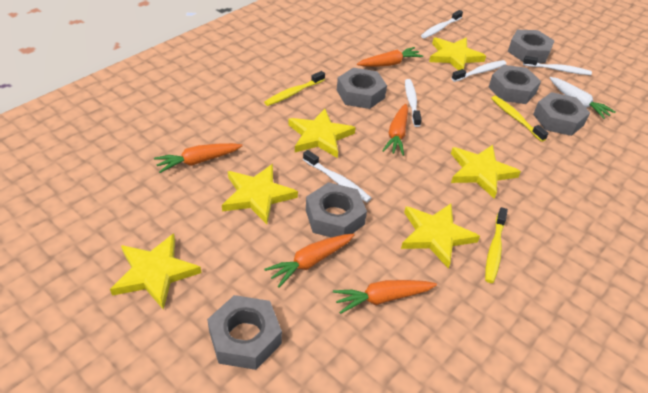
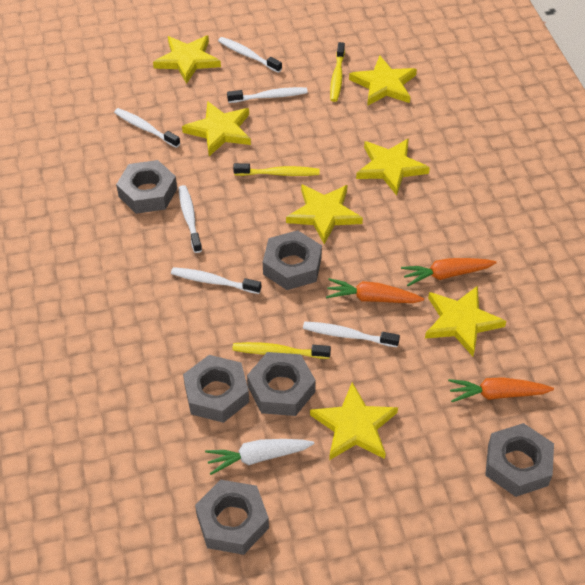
orange carrot: 5 -> 3
white toothbrush: 5 -> 6
yellow star: 6 -> 7

